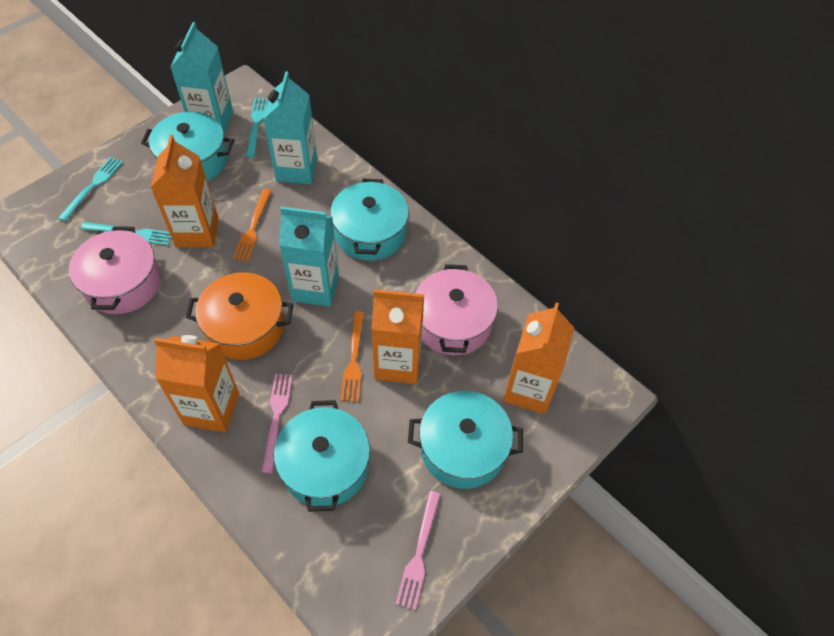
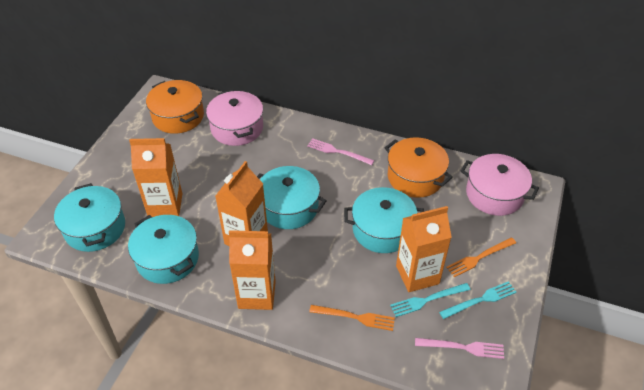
orange pot: 1 -> 2
turquoise carton: 3 -> 0
turquoise fork: 3 -> 2

